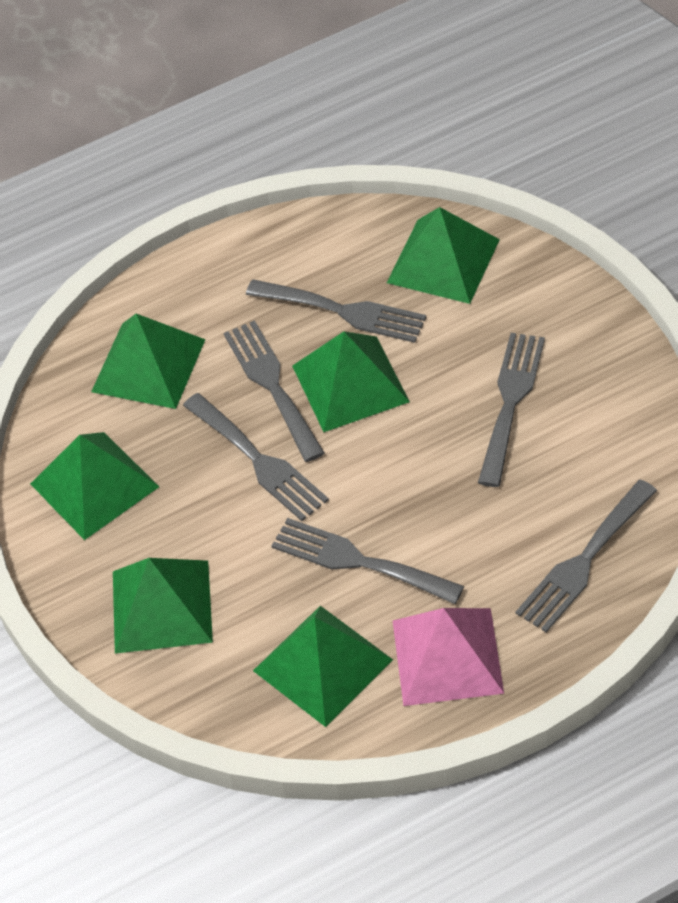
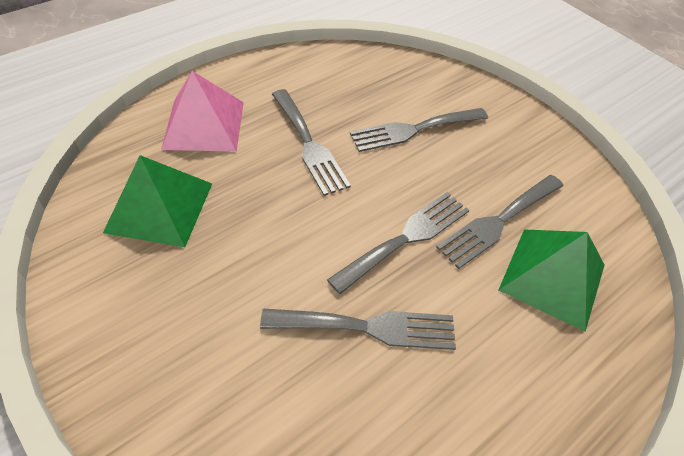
green pyramid: 6 -> 2
grey fork: 6 -> 5

